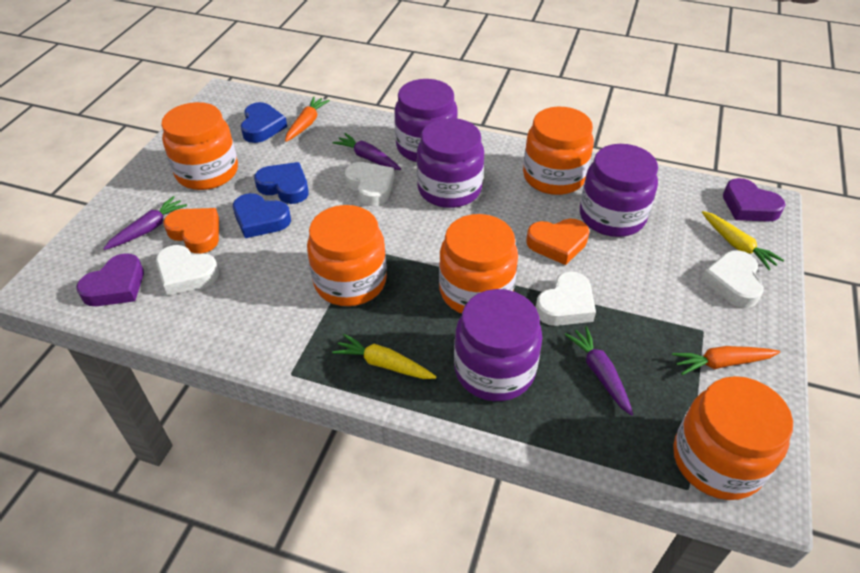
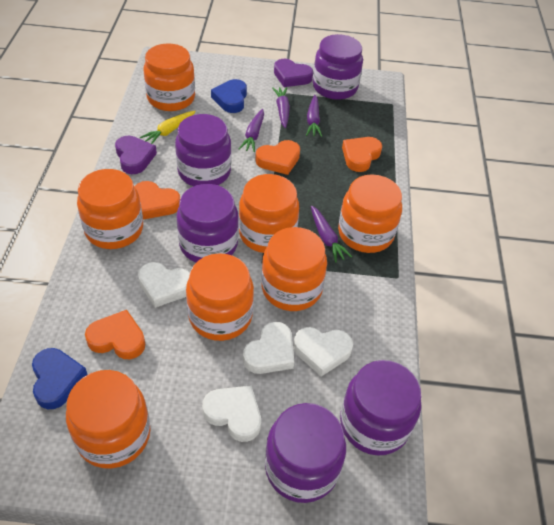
blue heart: 3 -> 2
orange carrot: 2 -> 0
orange heart: 2 -> 4
orange jar: 5 -> 7
purple carrot: 3 -> 4
purple jar: 4 -> 5
yellow carrot: 2 -> 1

